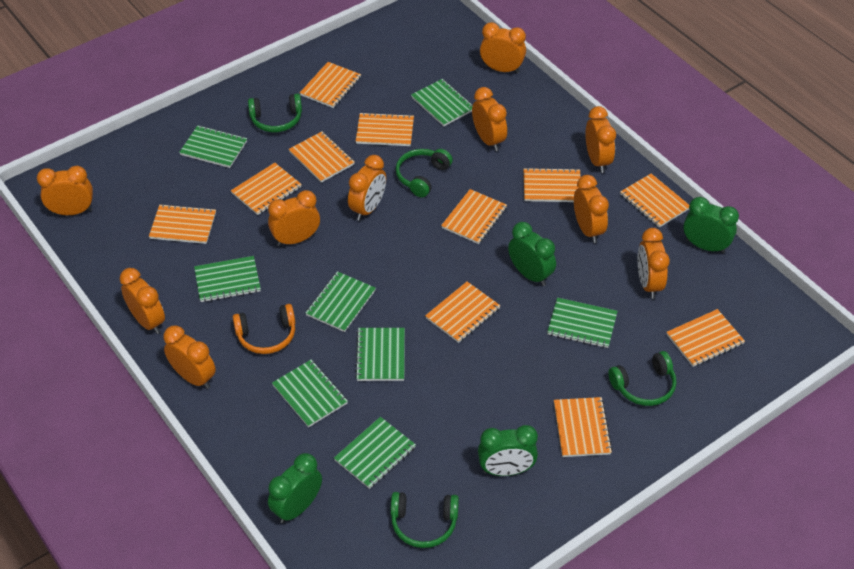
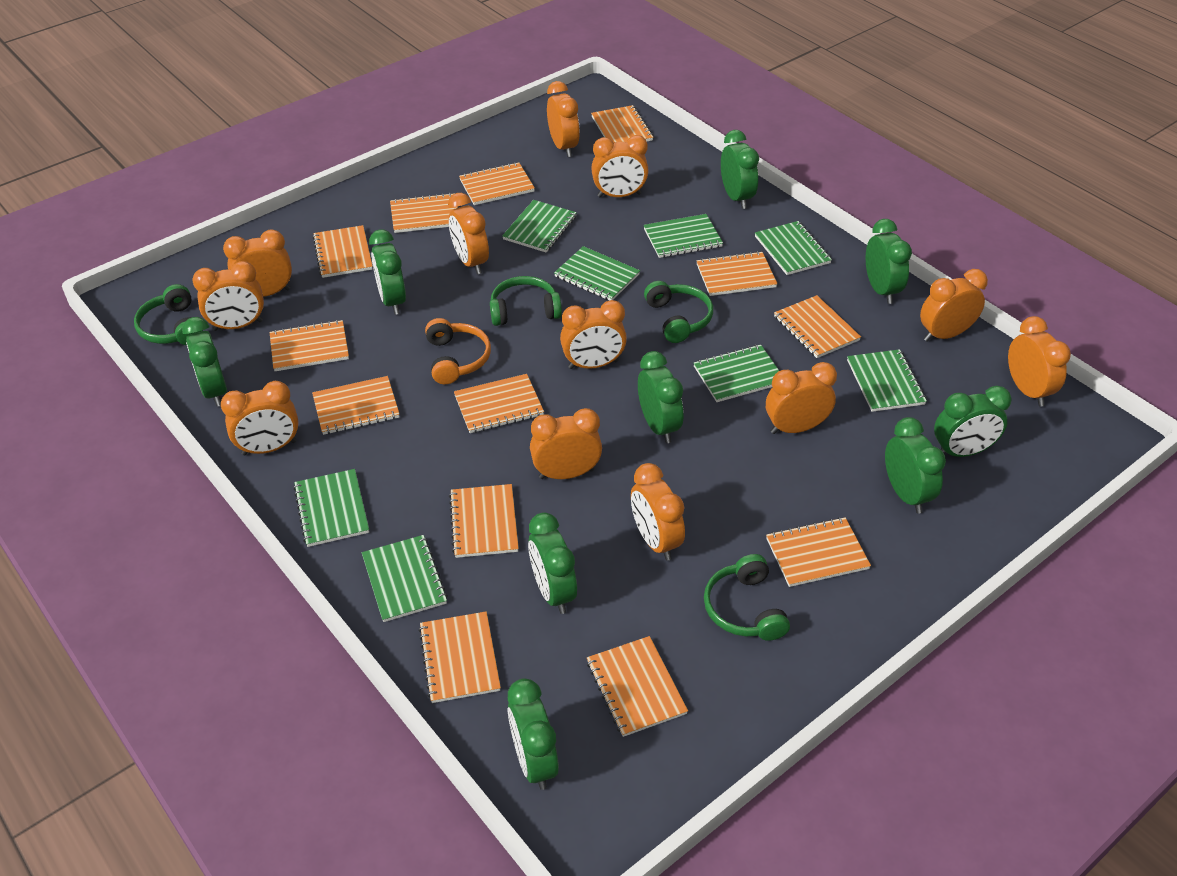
green clock: 4 -> 9
orange clock: 10 -> 12
orange notebook: 11 -> 13

